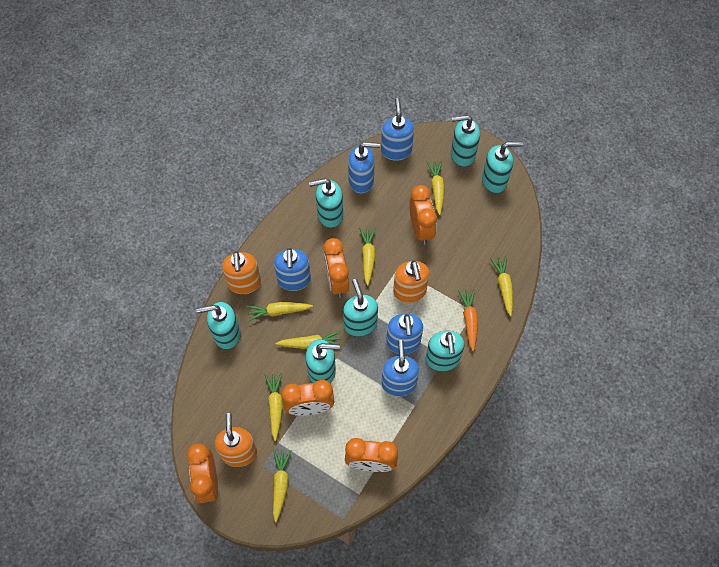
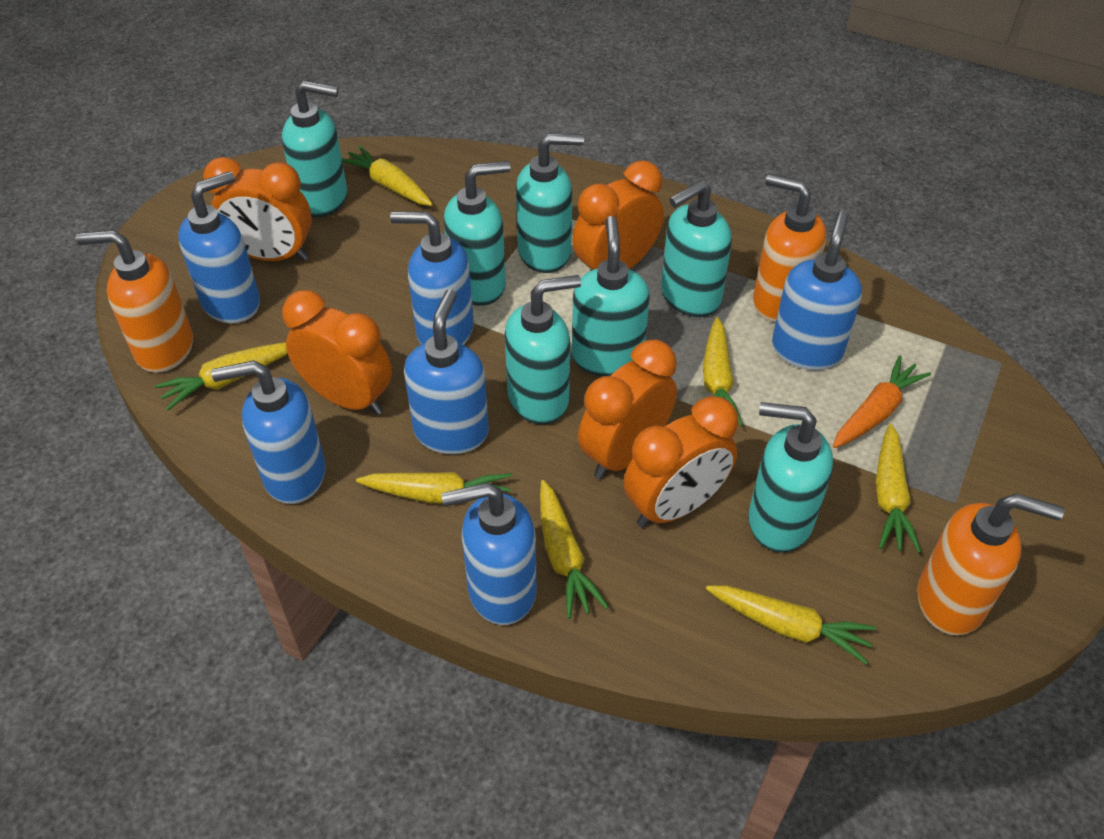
blue soap dispenser: 5 -> 6

